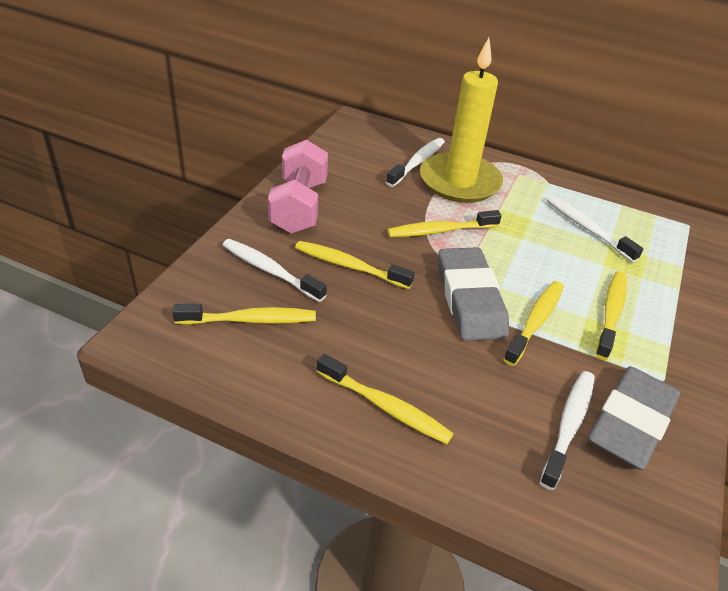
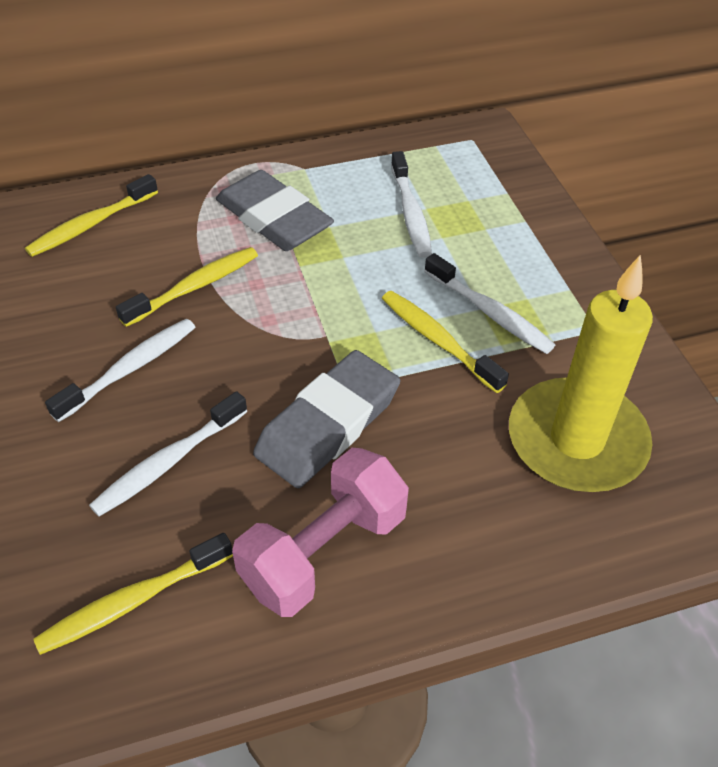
yellow toothbrush: 6 -> 4

